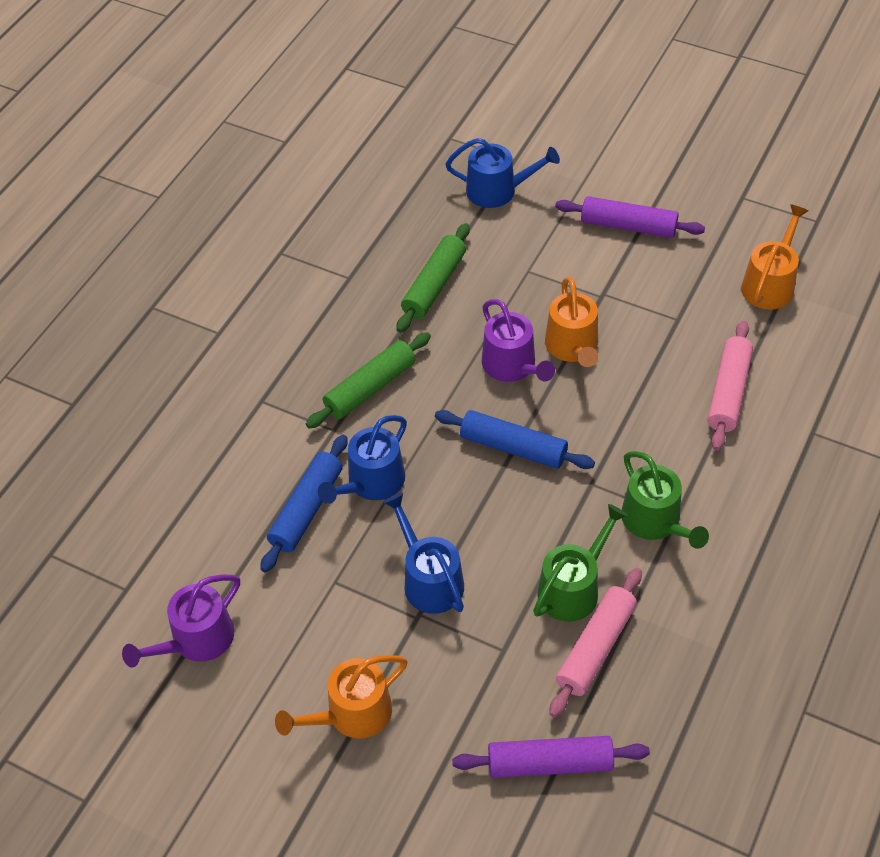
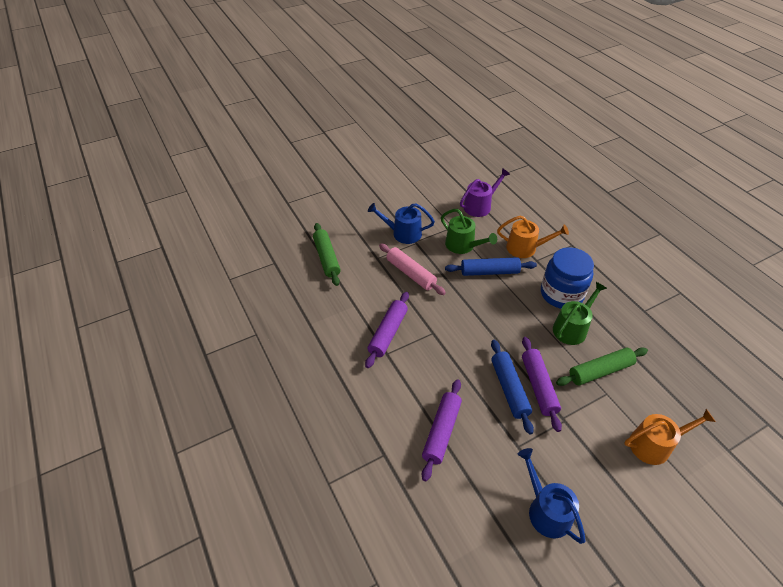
blue jar: 0 -> 1
blue watering can: 3 -> 2
orange watering can: 3 -> 2
pink rolling pin: 2 -> 1
purple rolling pin: 2 -> 3
purple watering can: 2 -> 1

